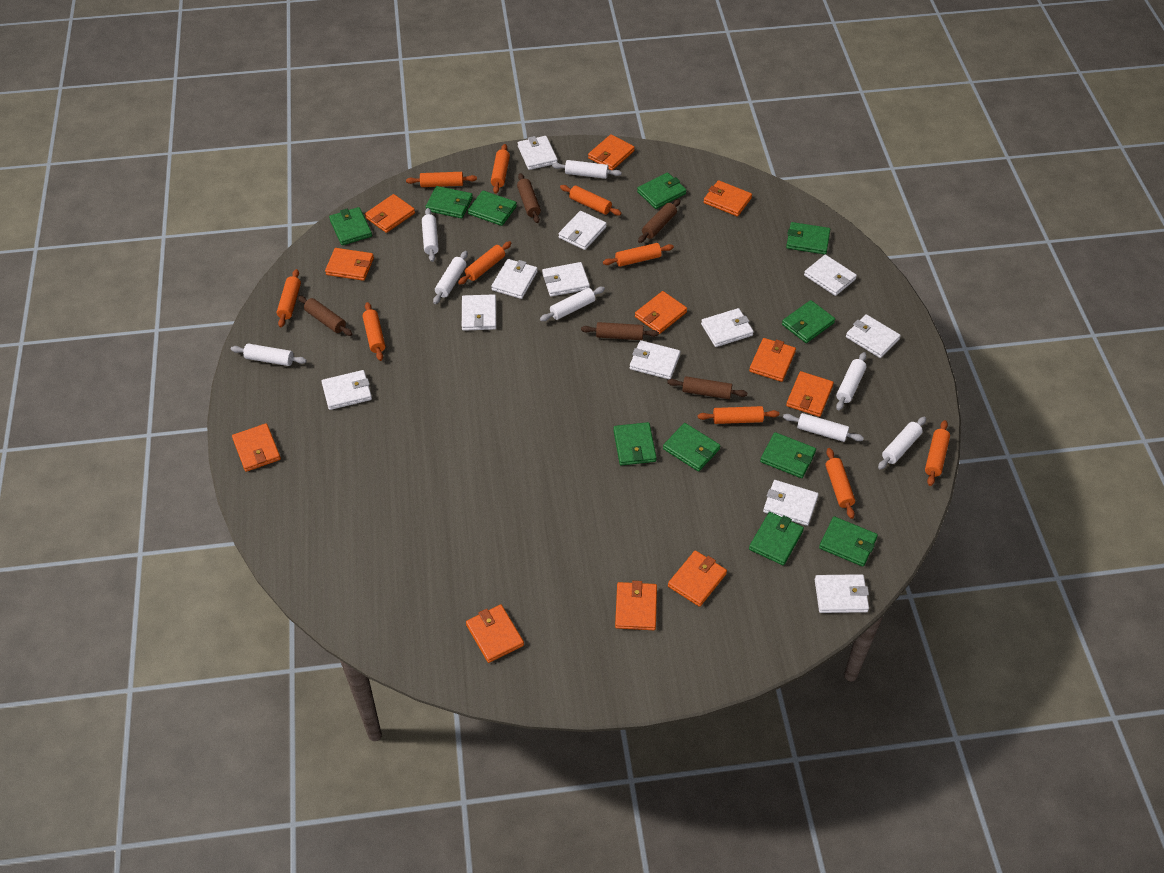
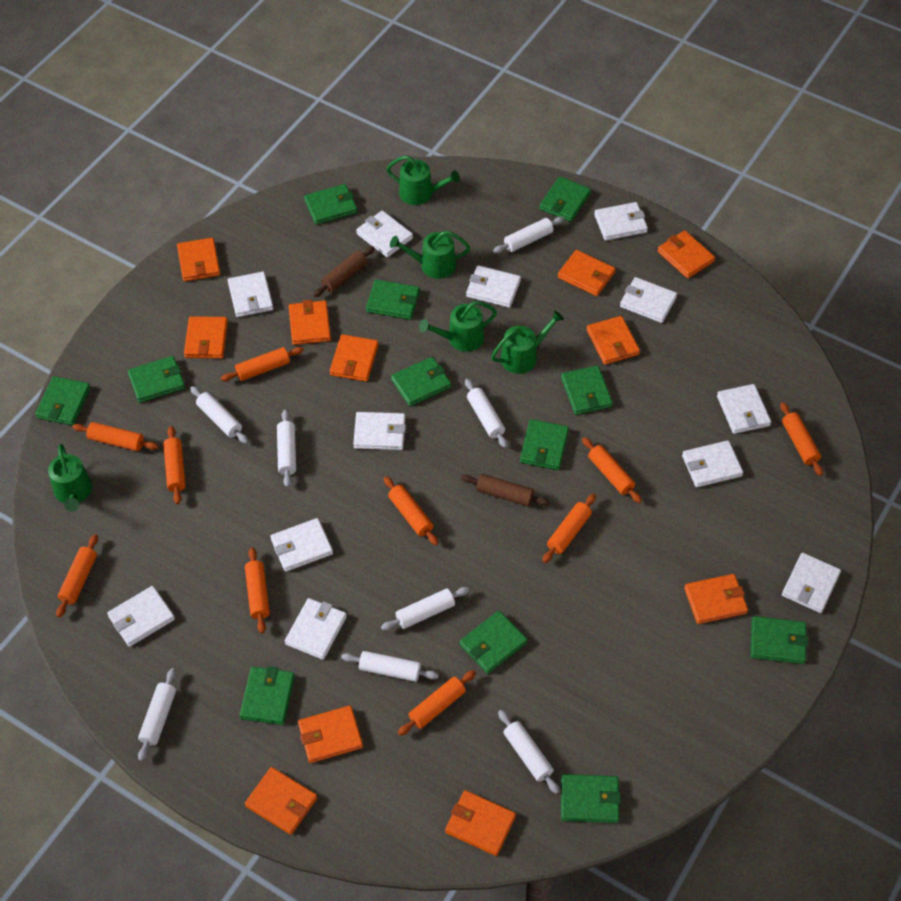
brown rolling pin: 5 -> 2
green wallet: 11 -> 12
green watering can: 0 -> 5

